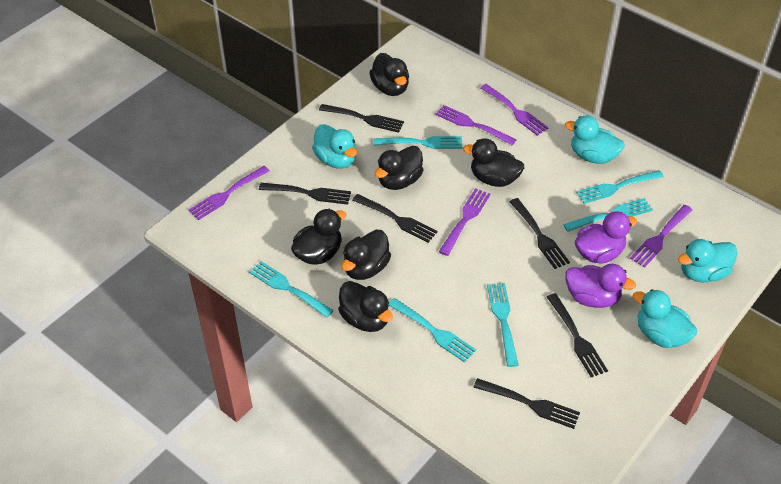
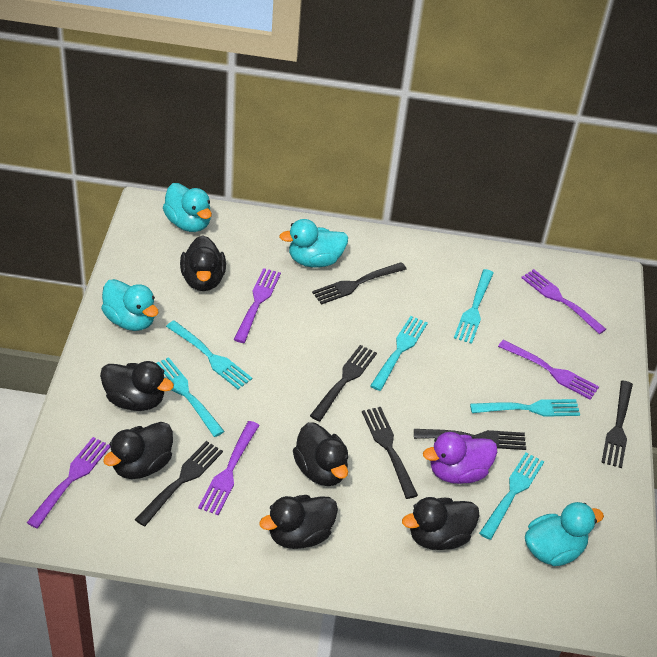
purple duck: 2 -> 1

